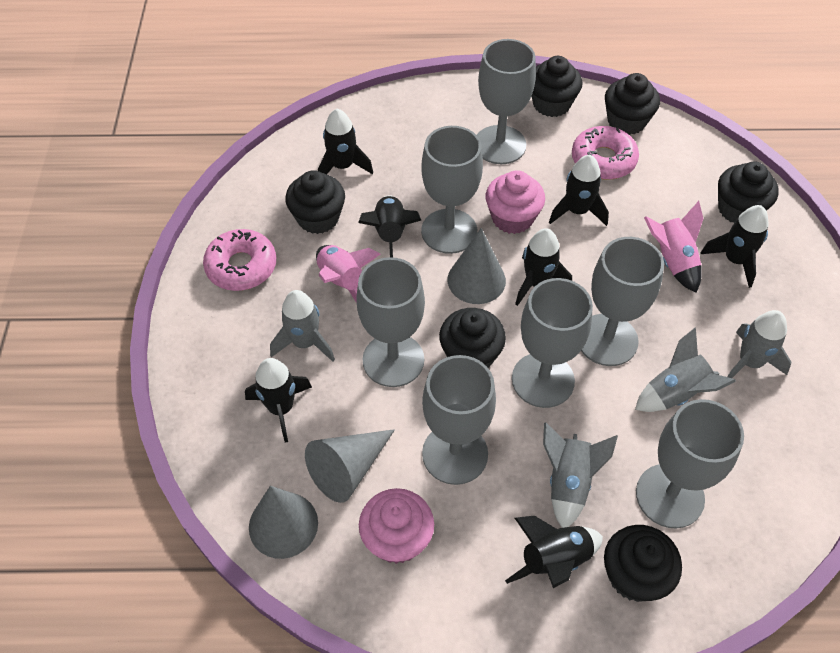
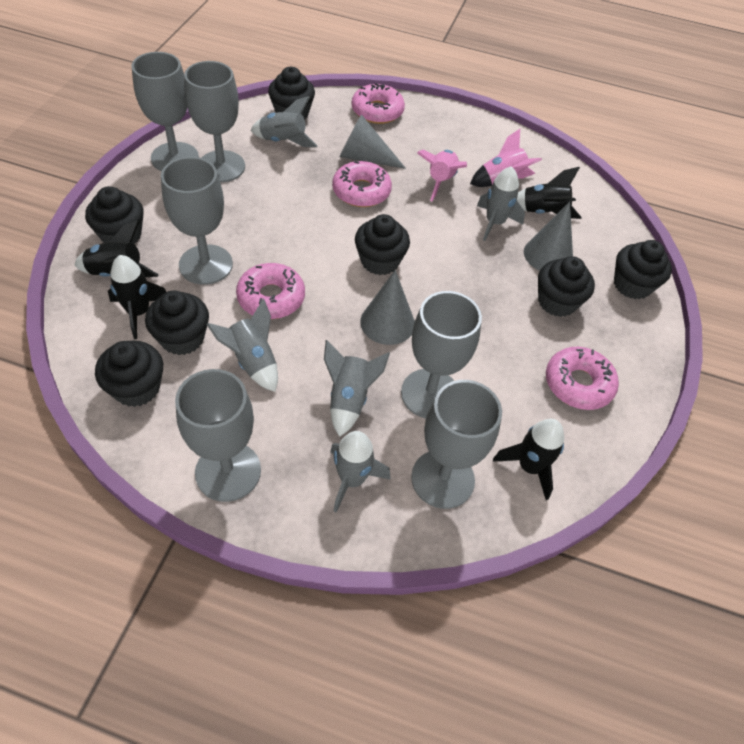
black cupcake: 6 -> 7
black rocket: 7 -> 4
grey goblet: 7 -> 6
grey rocket: 4 -> 5
pink cupcake: 2 -> 0
pink donut: 2 -> 4

